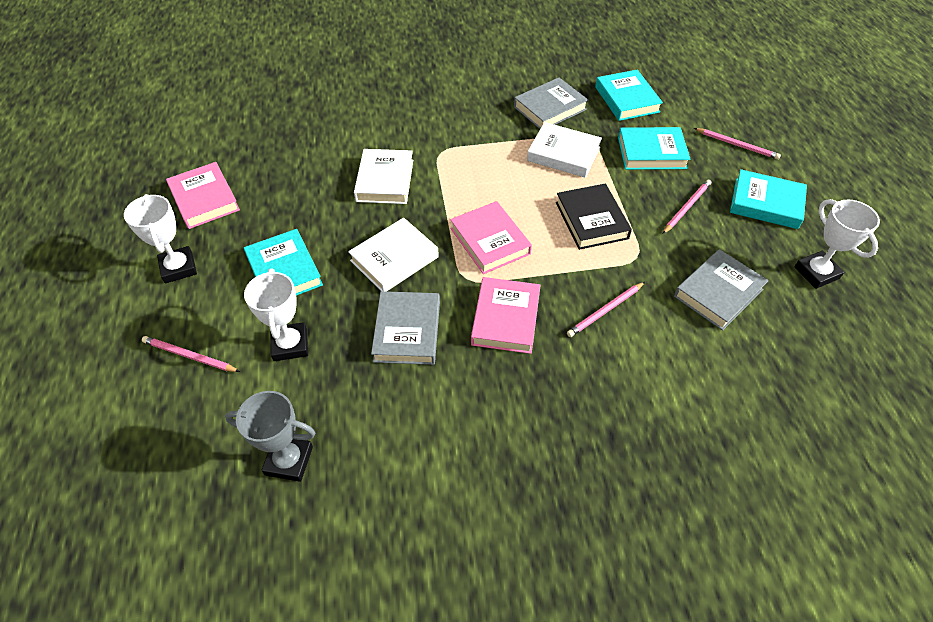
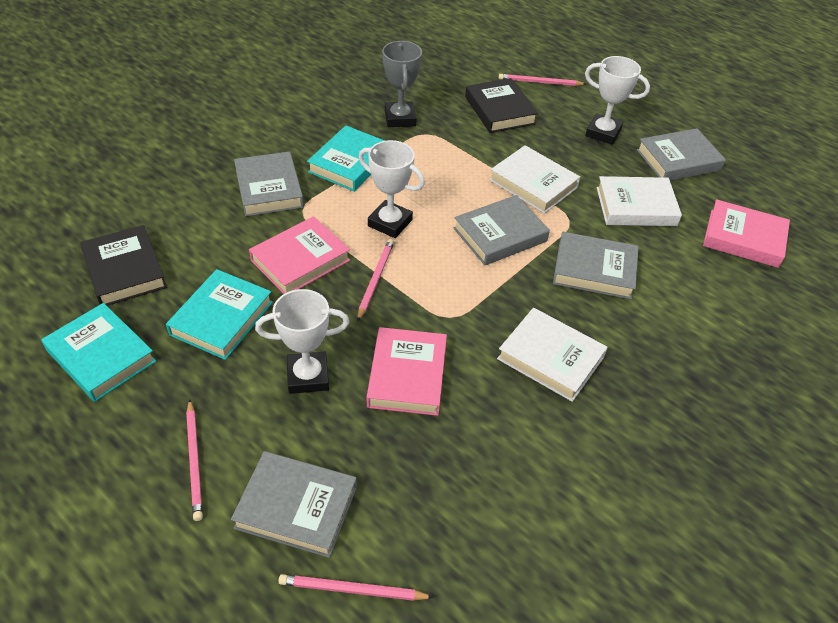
black book: 1 -> 2
grey book: 3 -> 5
turquoise book: 4 -> 3

